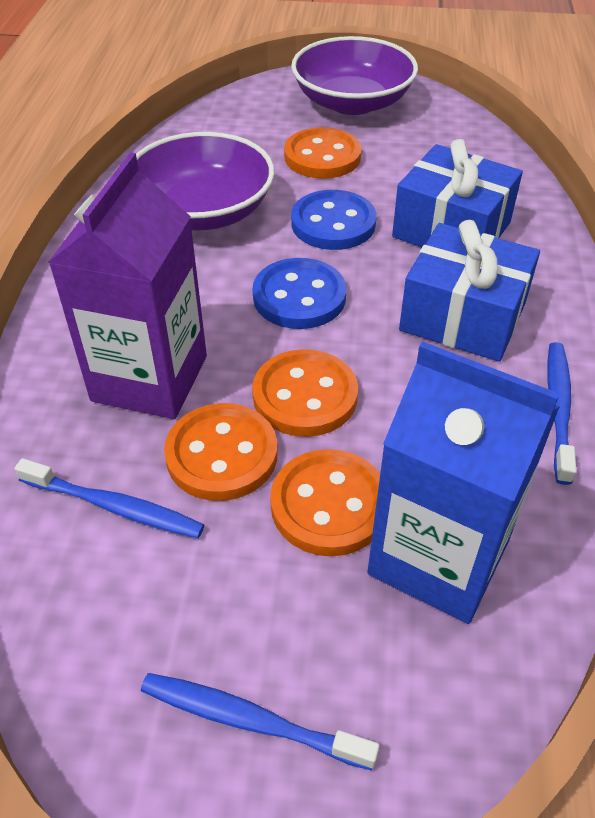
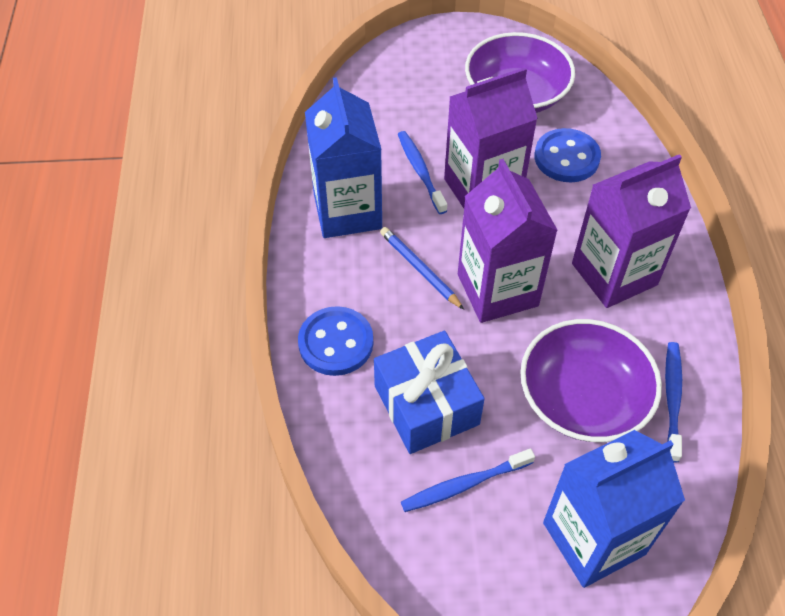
blue carton: 1 -> 2
blue gift: 2 -> 1
blue pencil: 0 -> 1
orange button: 4 -> 0
purple carton: 1 -> 3

